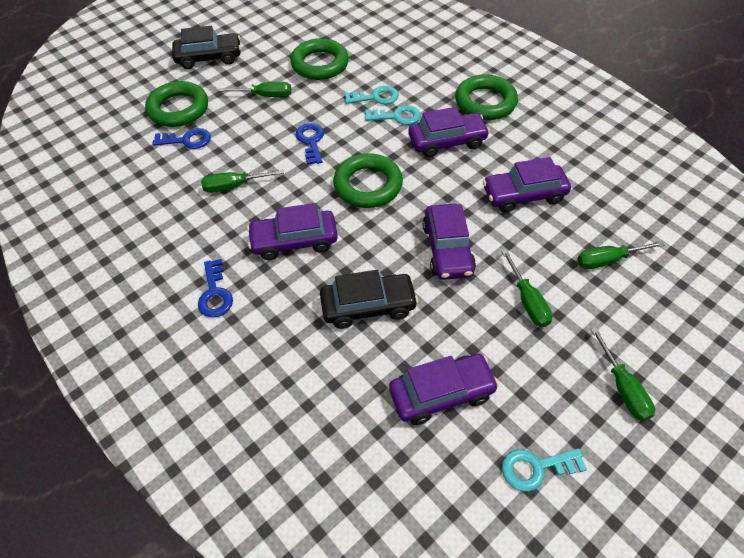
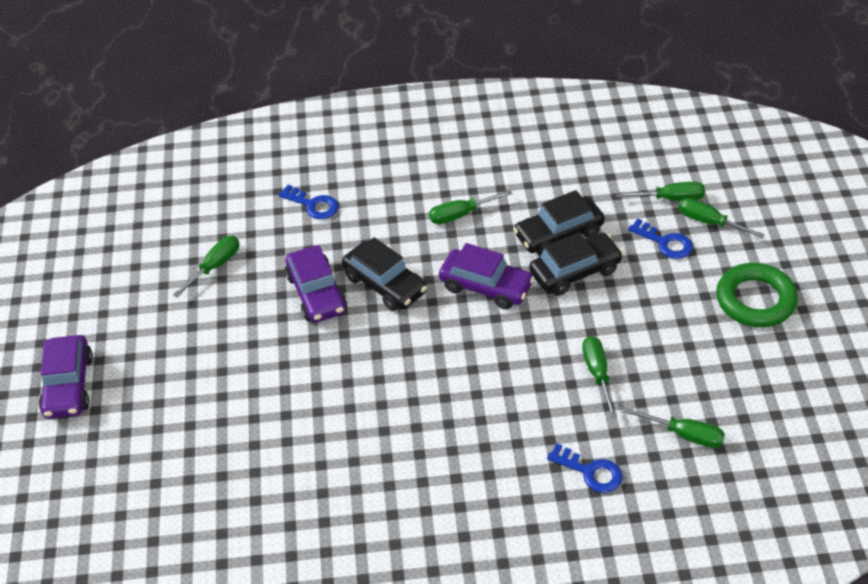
black car: 2 -> 3
green ring: 4 -> 1
green screwdriver: 5 -> 6
purple car: 5 -> 3
turquoise key: 3 -> 0

